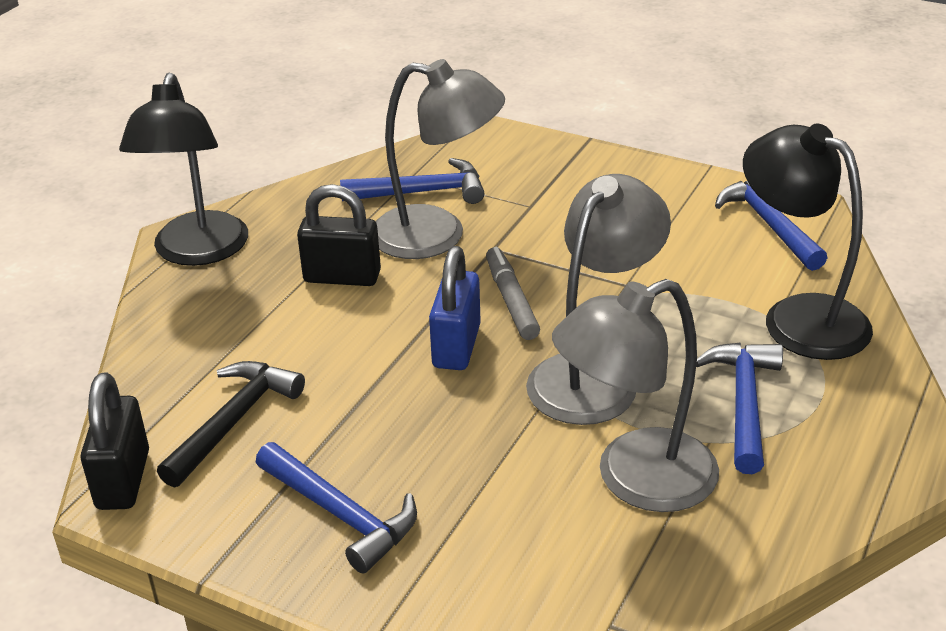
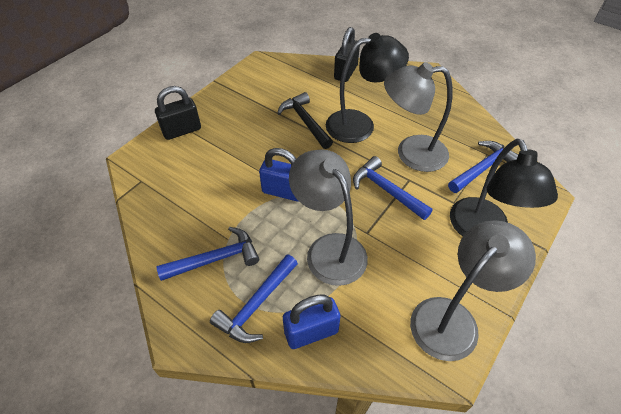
blue padlock: 1 -> 2
grey marker: 1 -> 0

